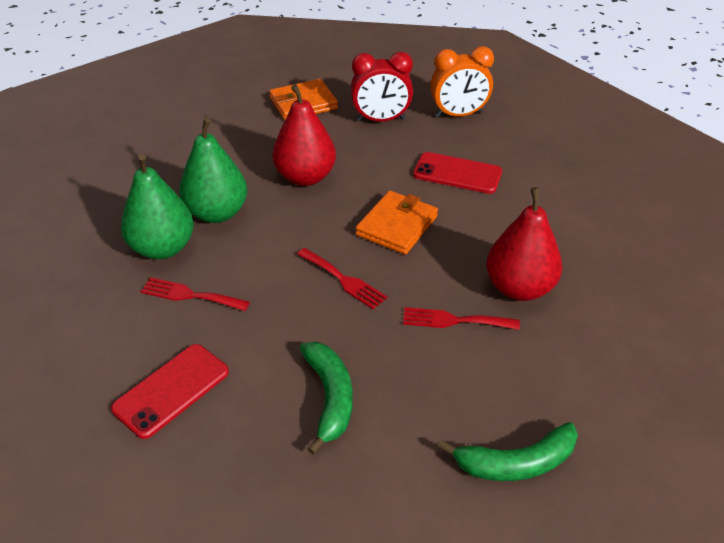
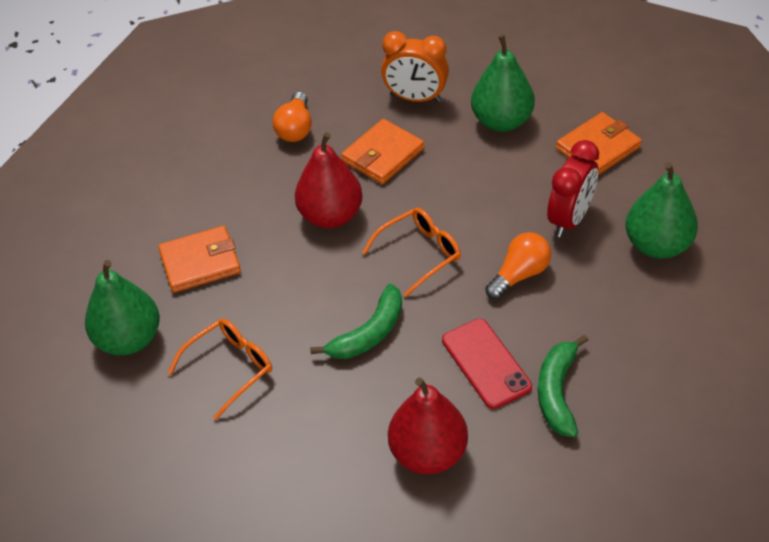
green pear: 2 -> 3
orange glasses: 0 -> 2
orange light bulb: 0 -> 2
orange wallet: 2 -> 3
red fork: 3 -> 0
red phone: 2 -> 1

